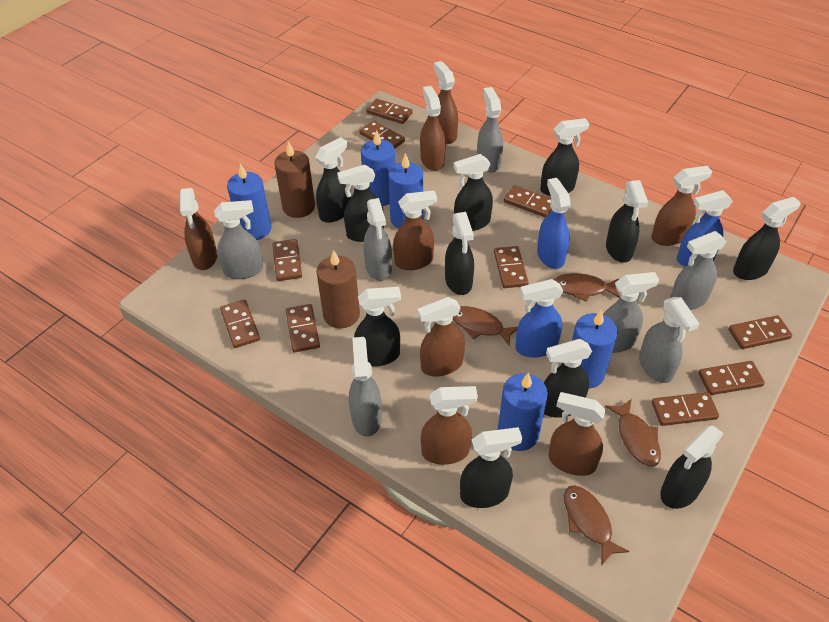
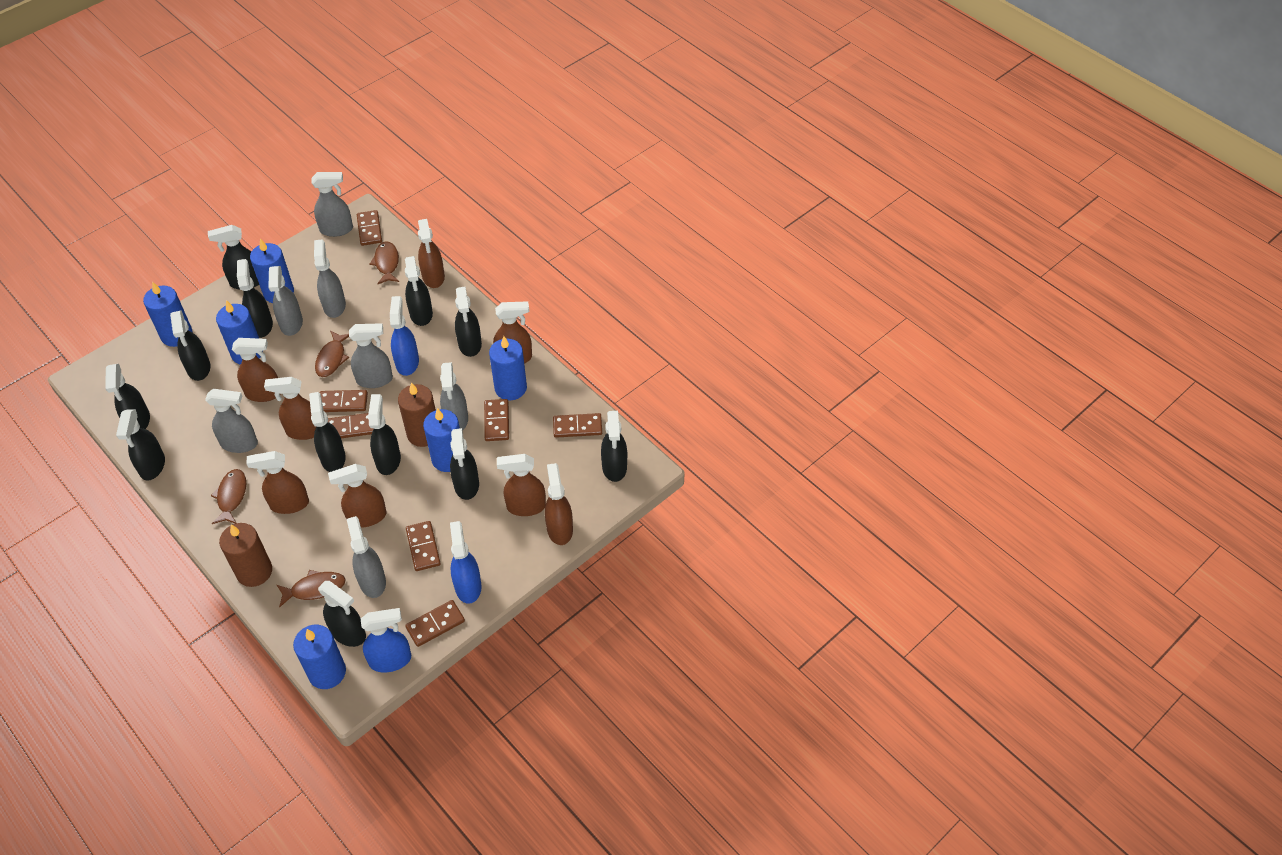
black spray bottle: 11 -> 12
blue candle: 5 -> 6
brown domino: 10 -> 7

